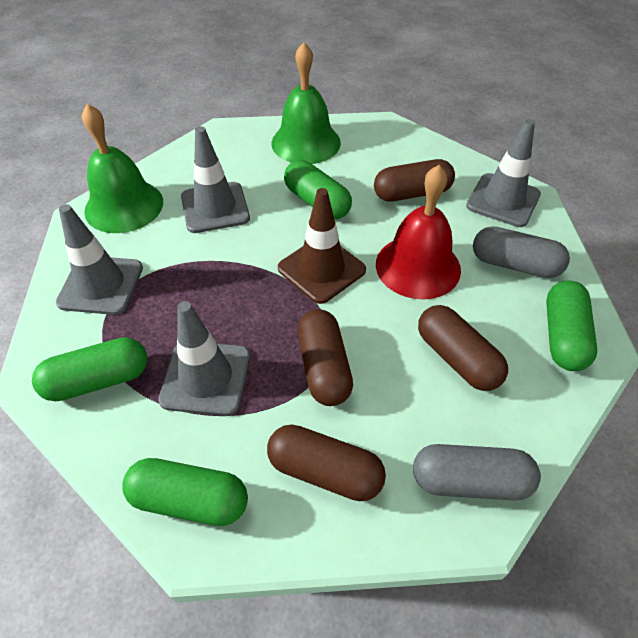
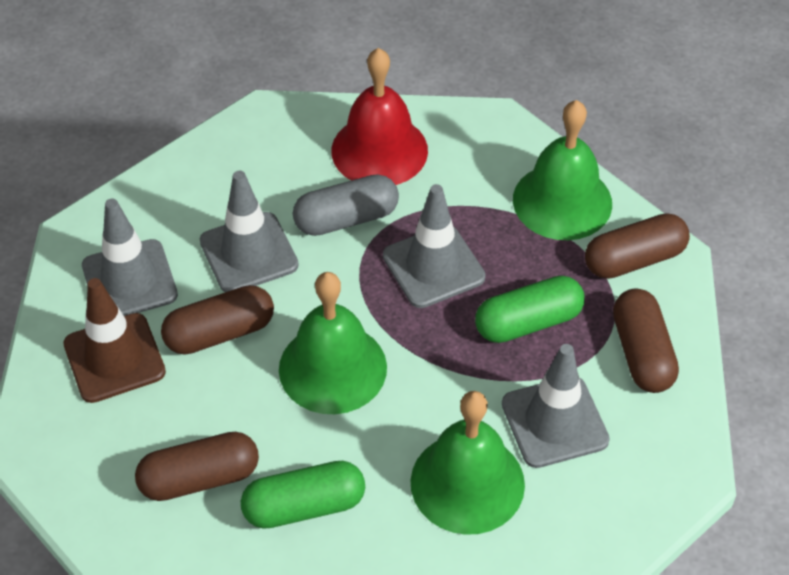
green bell: 2 -> 3
green capsule: 4 -> 2
grey capsule: 2 -> 1

